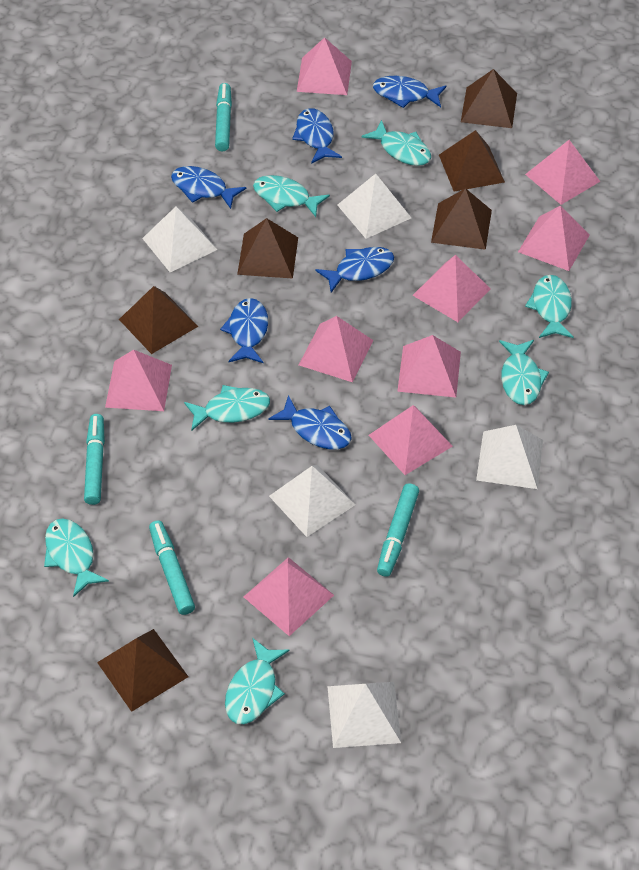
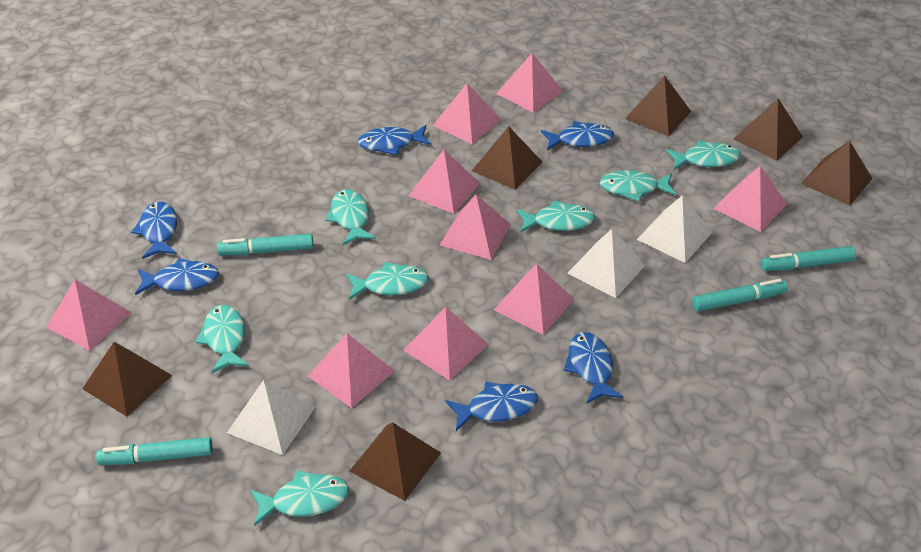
white pyramid: 5 -> 3

